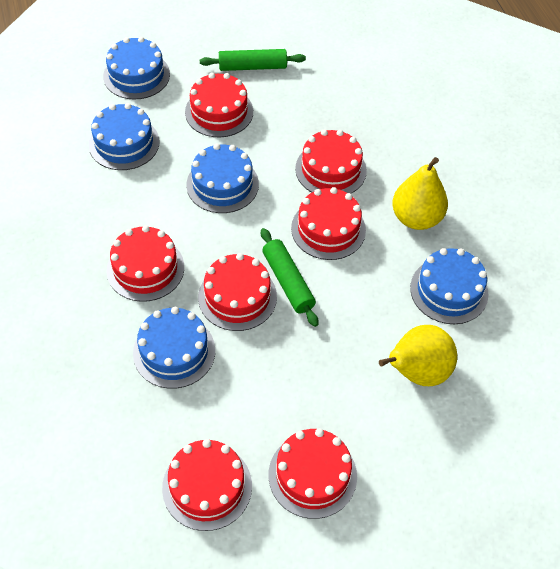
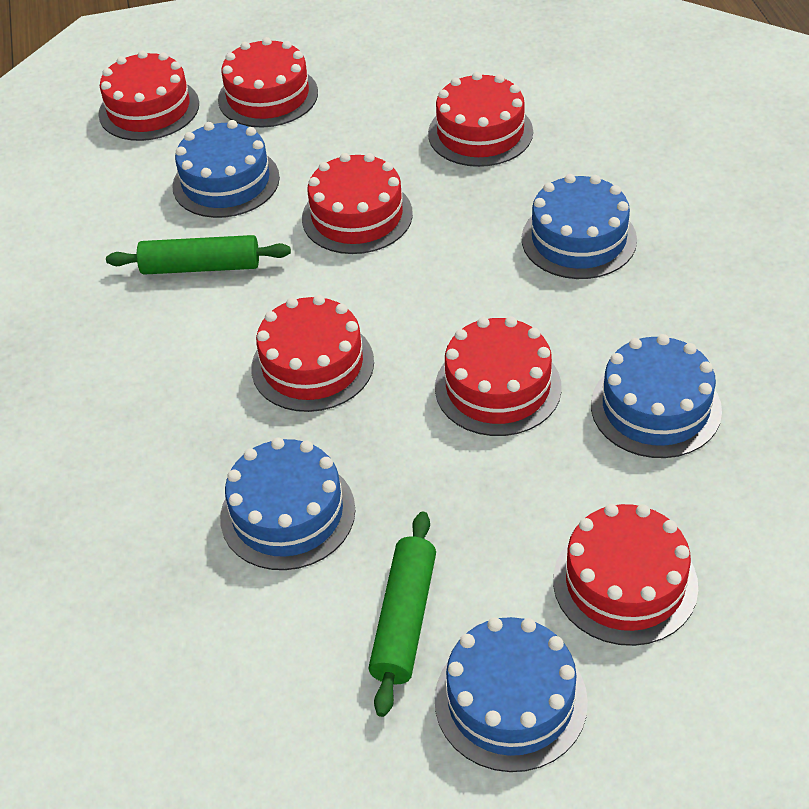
yellow pear: 2 -> 0

